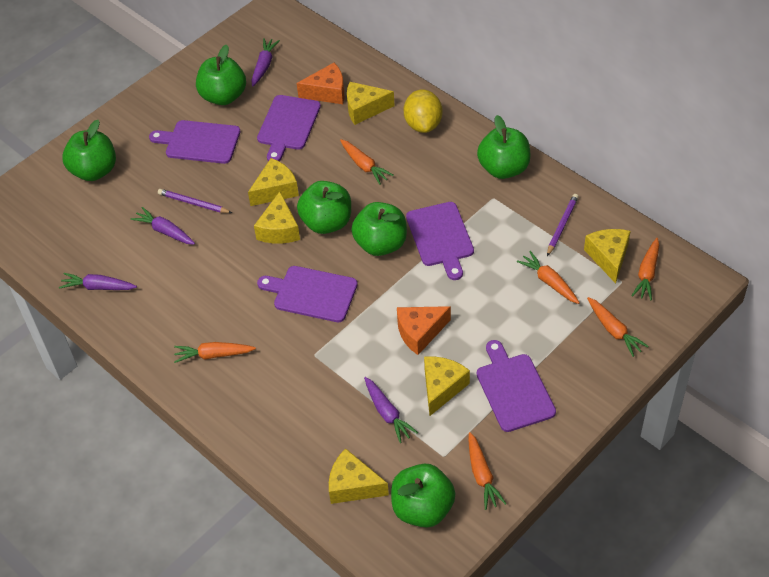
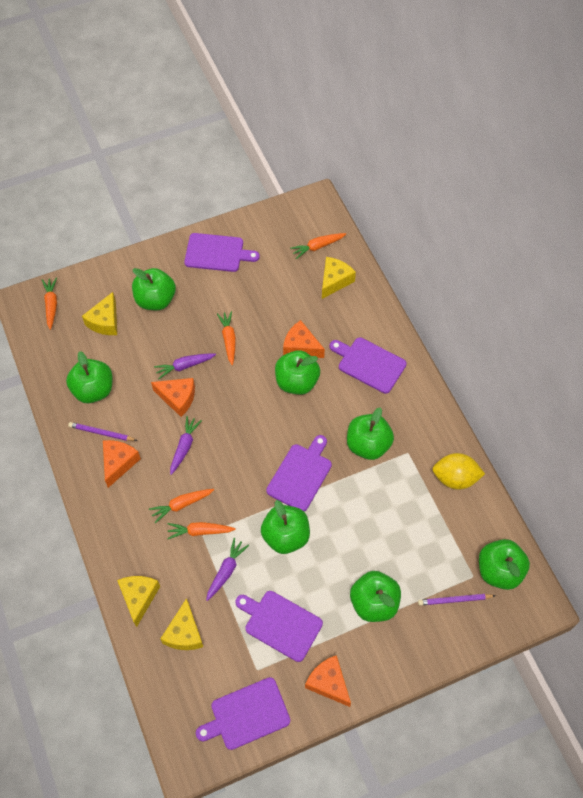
green apple: 6 -> 7
orange carrot: 6 -> 5
orange cheese: 2 -> 4
purple carrot: 4 -> 3
yellow cheese: 6 -> 4

